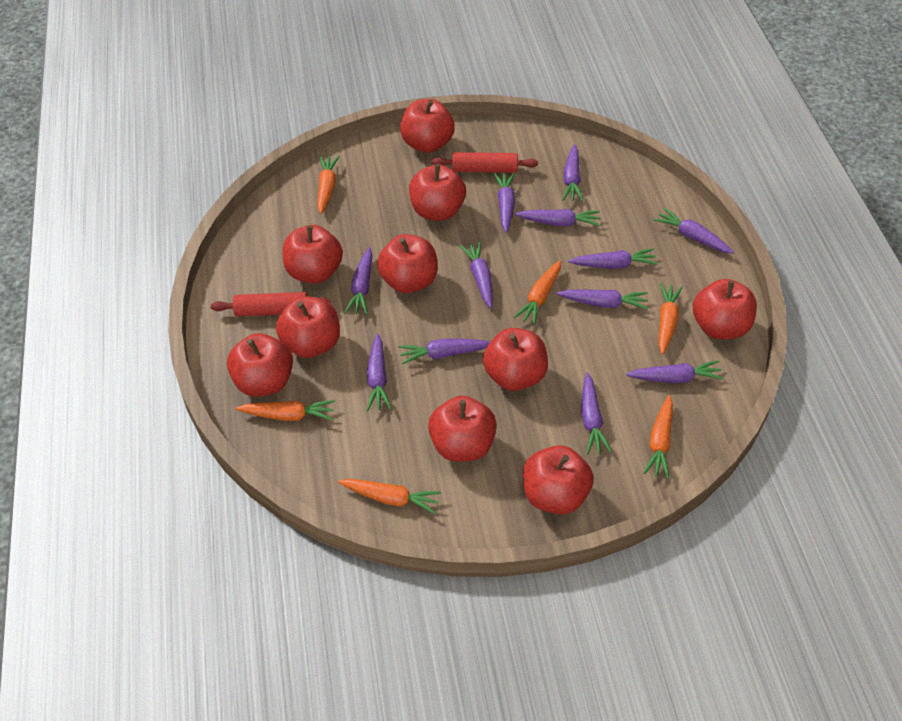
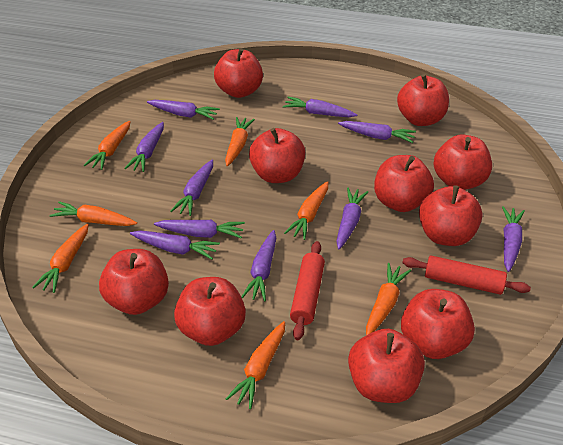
orange carrot: 6 -> 7
purple carrot: 12 -> 10

